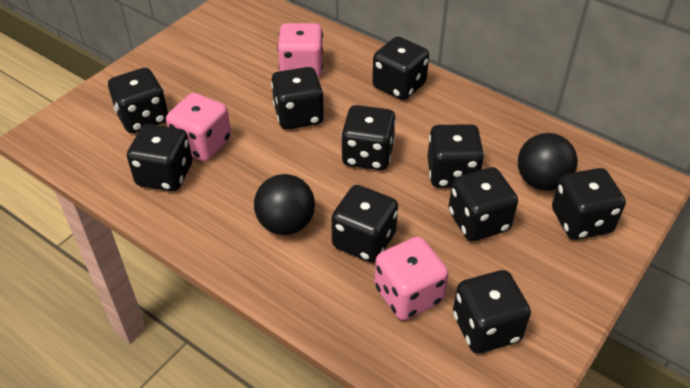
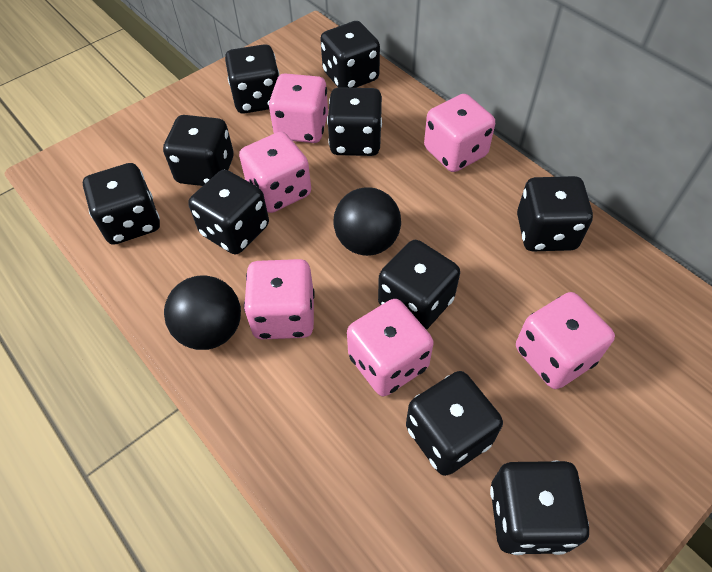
pink dice: 3 -> 6

